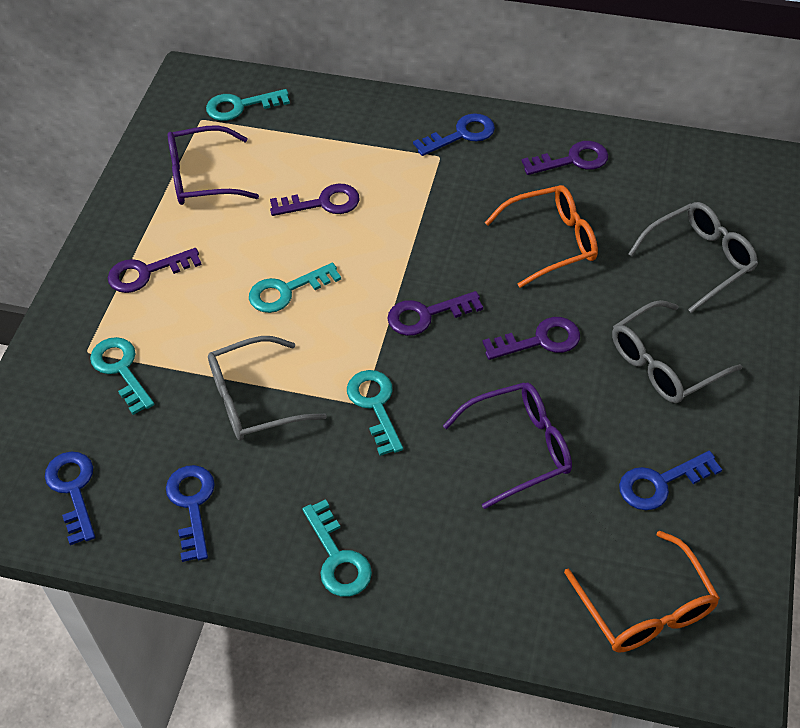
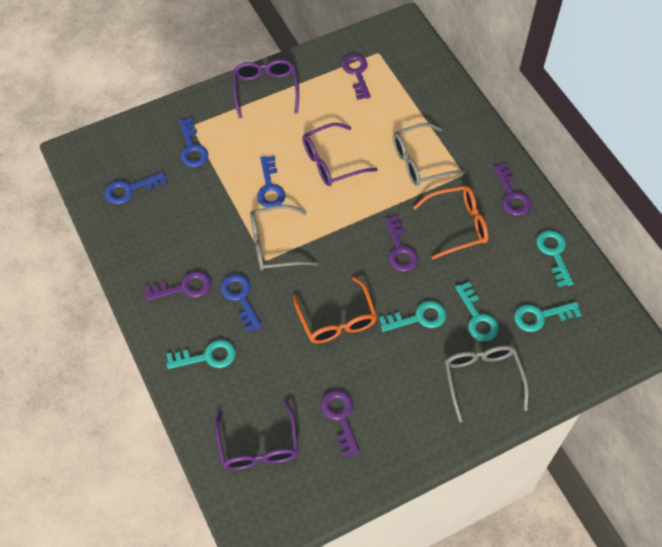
purple glasses: 2 -> 3

